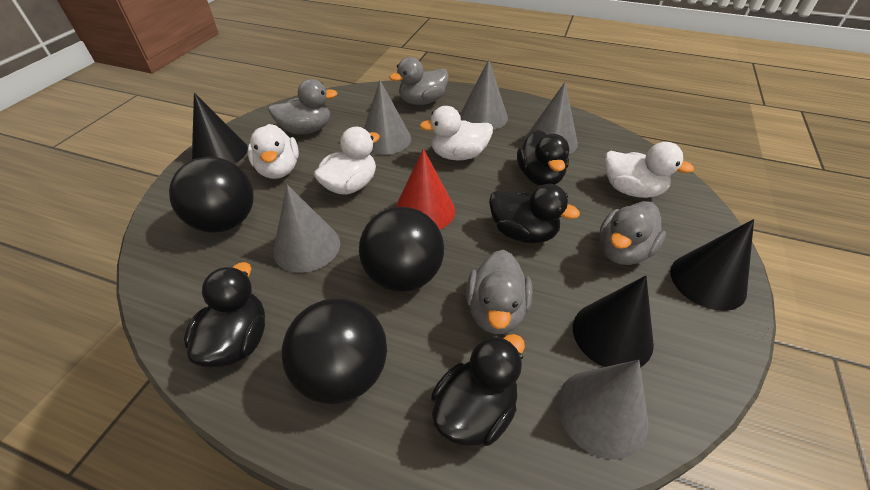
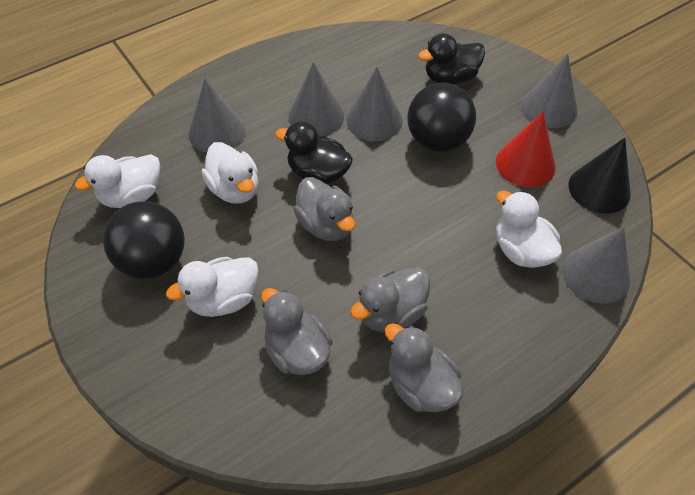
black ball: 3 -> 2
black cone: 3 -> 1
black duck: 4 -> 2

